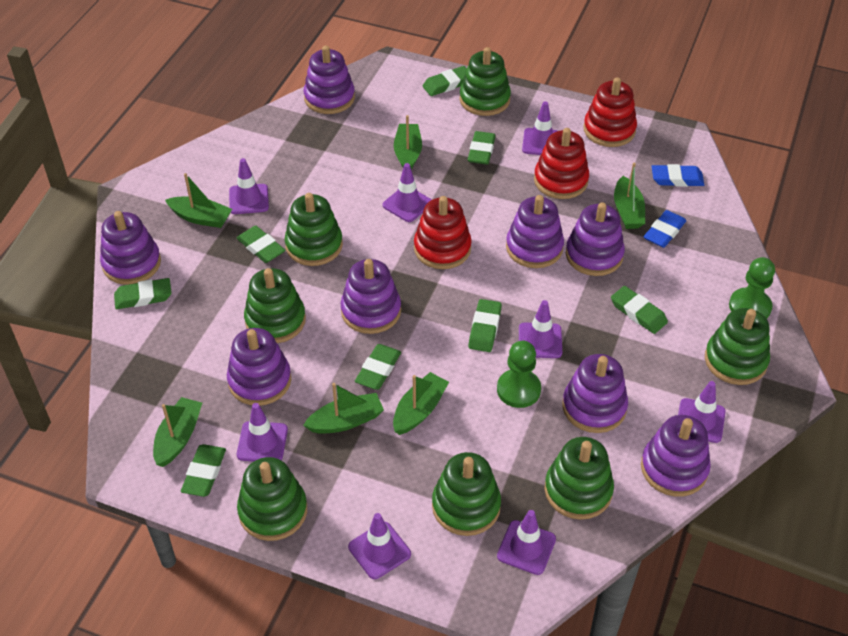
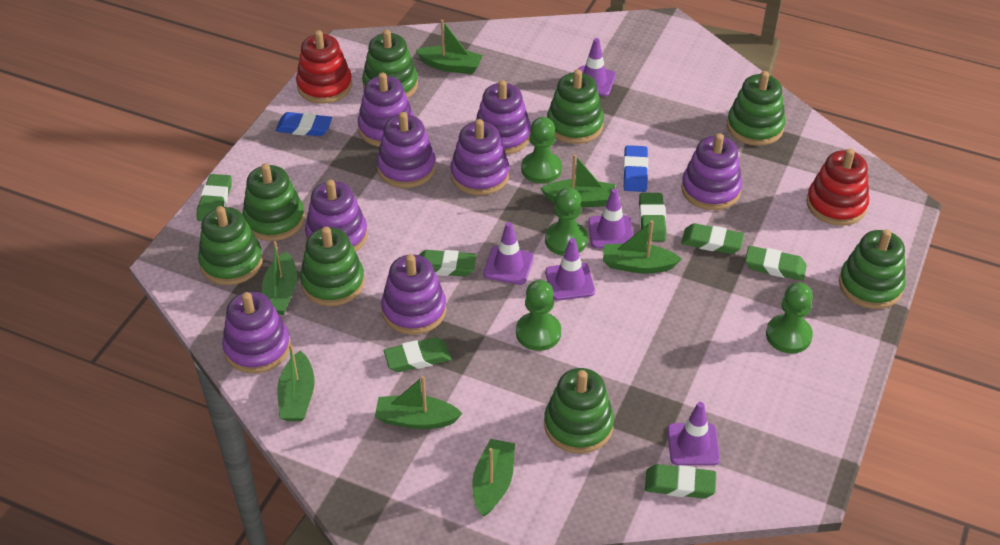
green boat: 6 -> 7
green eraser: 8 -> 7
green pawn: 2 -> 4
green stacking toy: 7 -> 8
purple traffic cone: 8 -> 5
red stacking toy: 3 -> 2

